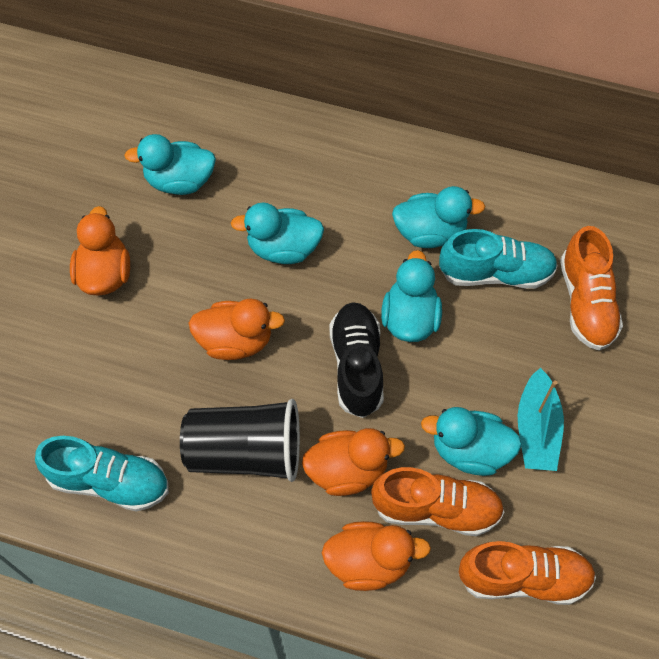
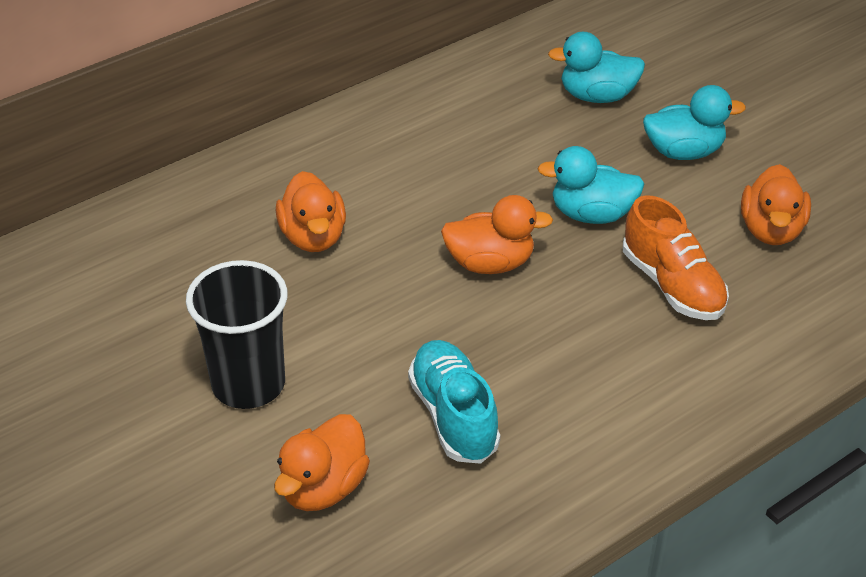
black shoe: 1 -> 0
orange shoe: 3 -> 1
turquoise boat: 1 -> 0
turquoise duck: 5 -> 3
turquoise shoe: 2 -> 1

